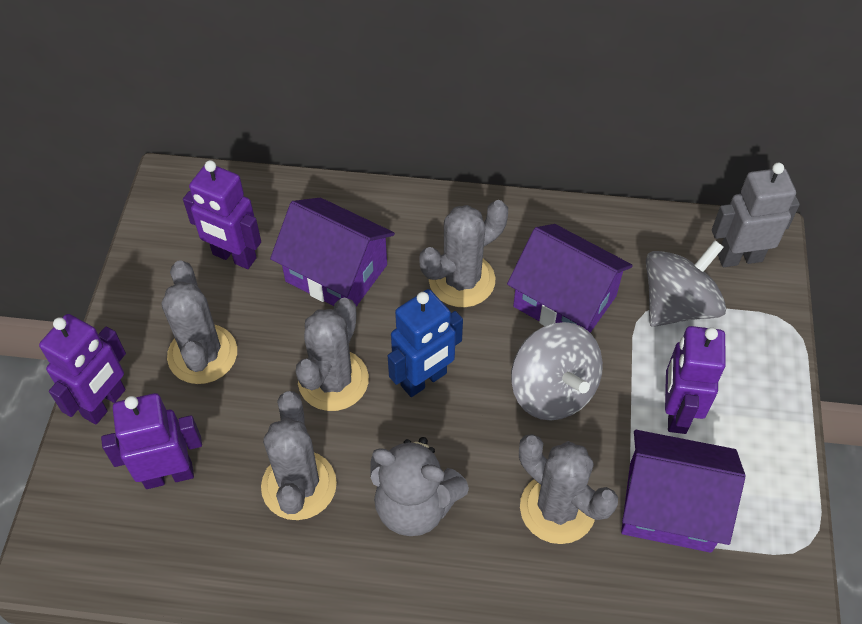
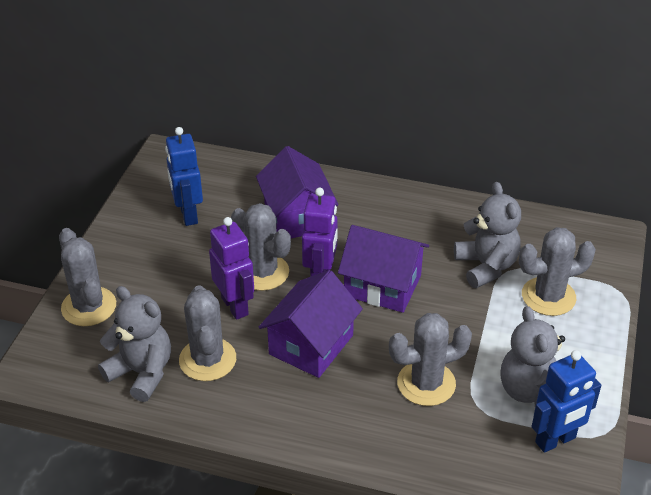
blue robot: 1 -> 2
grey robot: 1 -> 0
grey spinning top: 2 -> 0
grey teddy bear: 1 -> 3
purple robot: 4 -> 2

